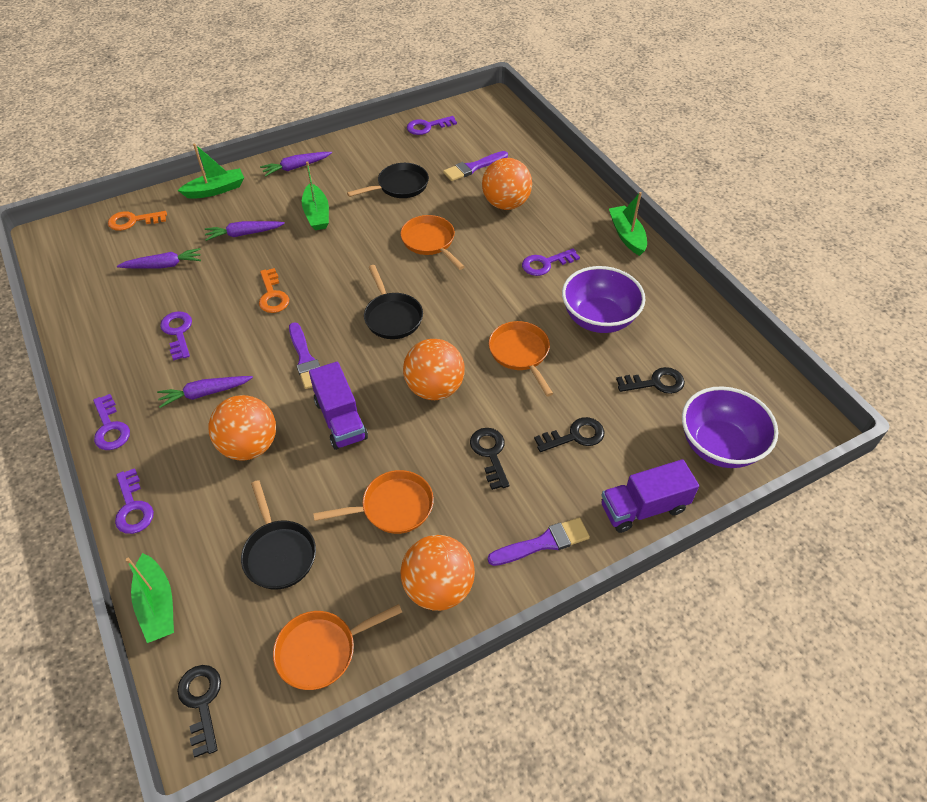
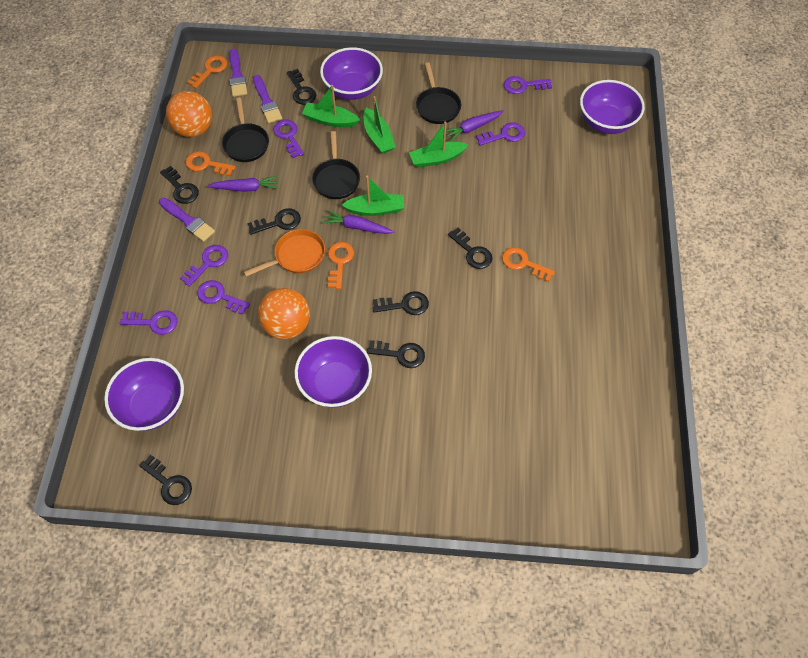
black key: 4 -> 7
orange ball: 4 -> 2
orange key: 2 -> 4
orange pan: 4 -> 1
purple bowl: 2 -> 4
purple carrot: 4 -> 3
purple key: 5 -> 6
purple truck: 2 -> 0

